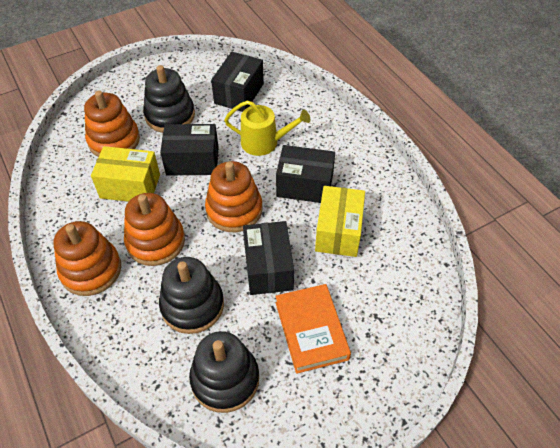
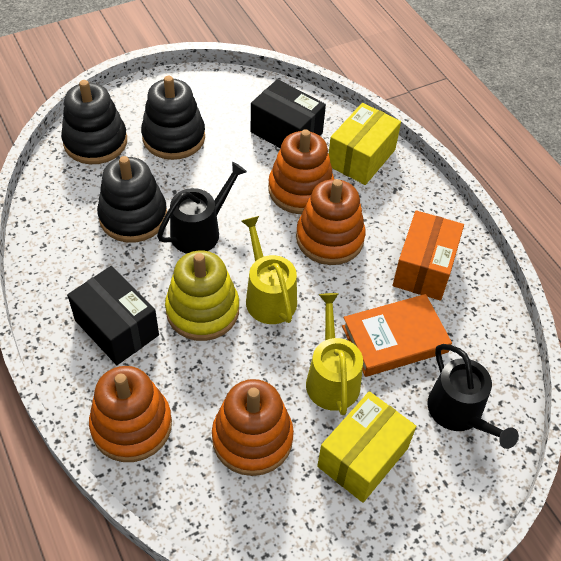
black box: 4 -> 2
black watering can: 0 -> 2
orange box: 0 -> 1
yellow stacking toy: 0 -> 1
yellow watering can: 1 -> 2

